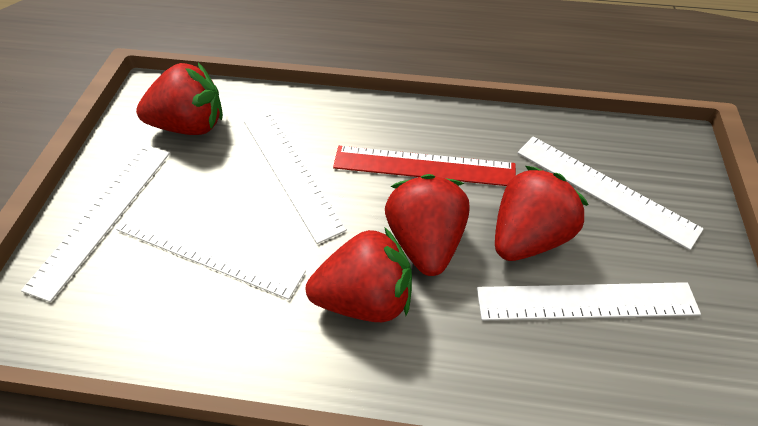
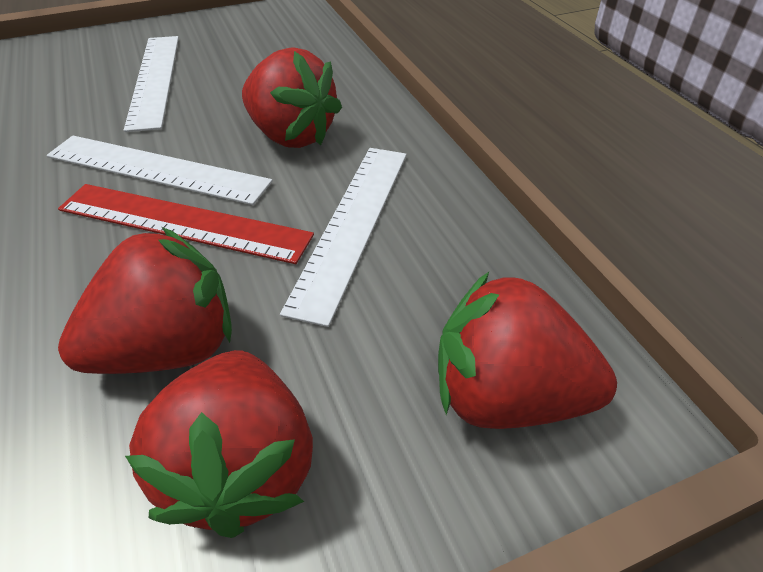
white ruler: 5 -> 3

